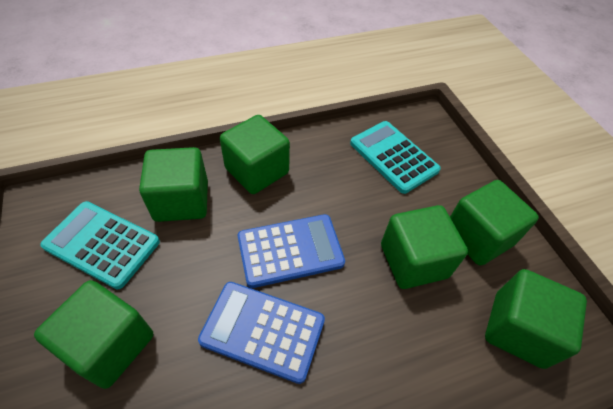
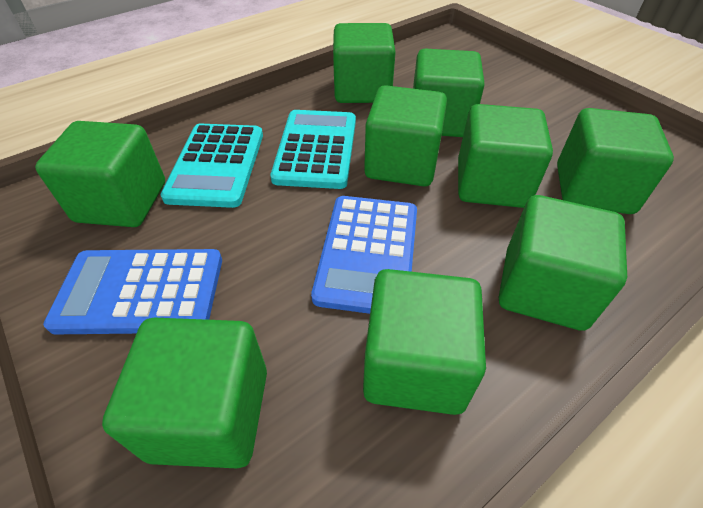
green cube: 6 -> 9

